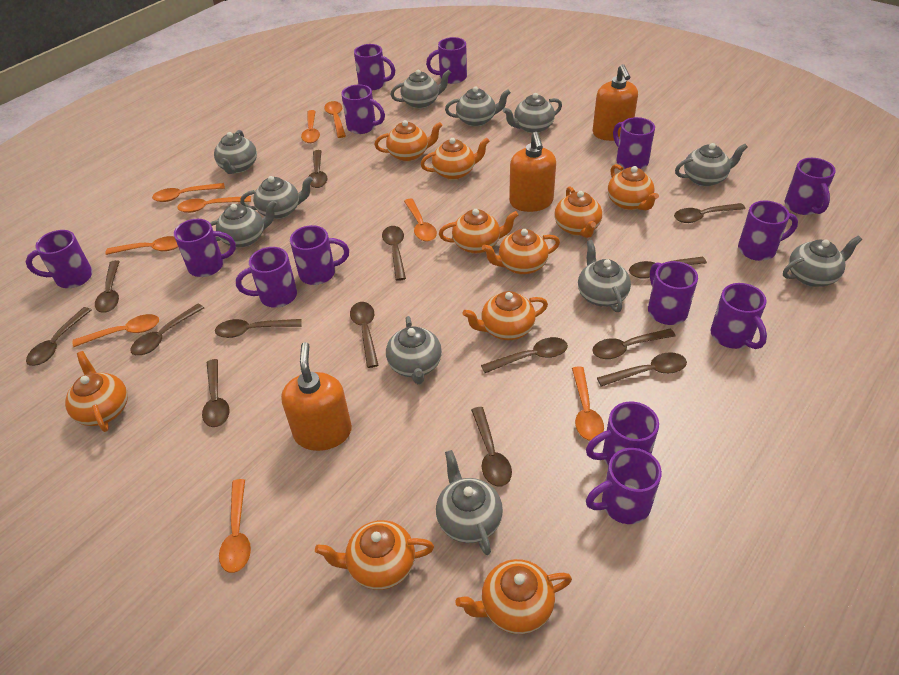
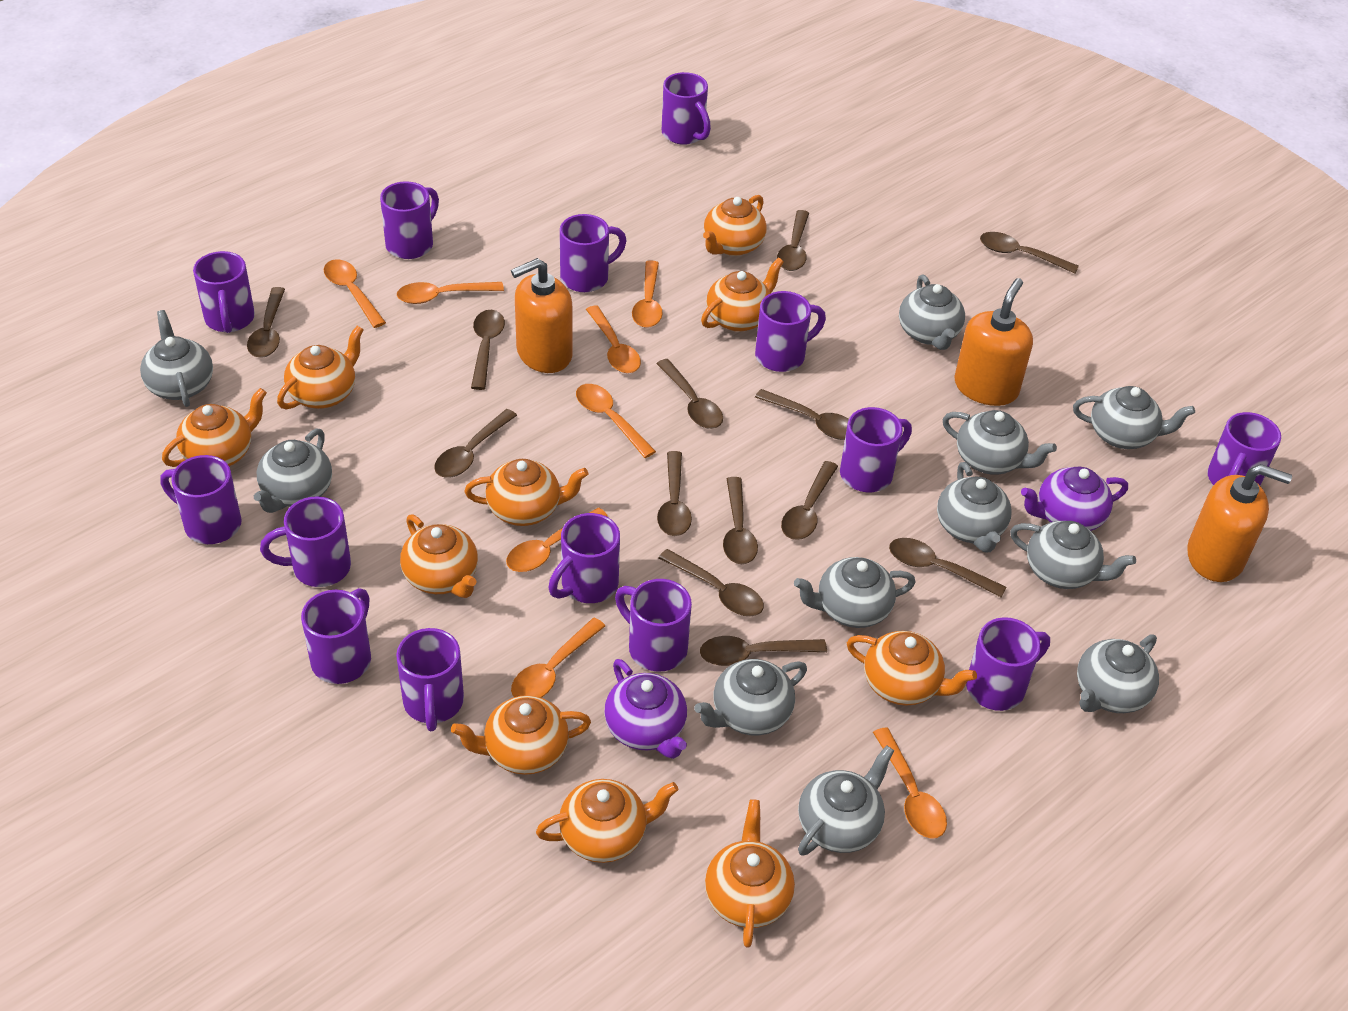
brown spoon: 14 -> 13
orange spoon: 9 -> 8
purple teapot: 0 -> 2

